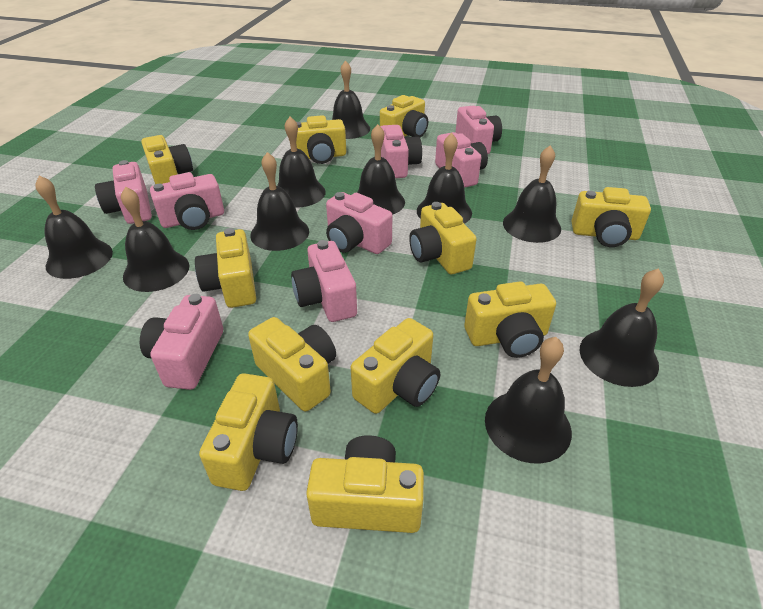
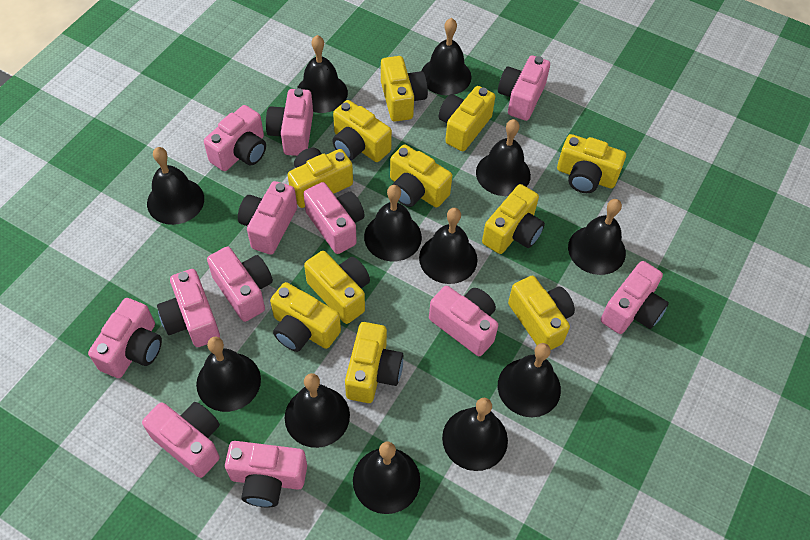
black bell: 10 -> 12
pink camera: 8 -> 12

